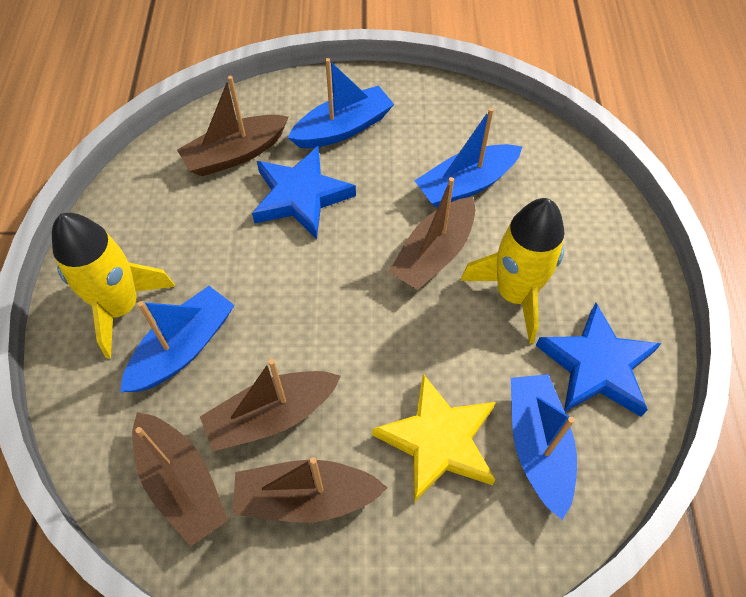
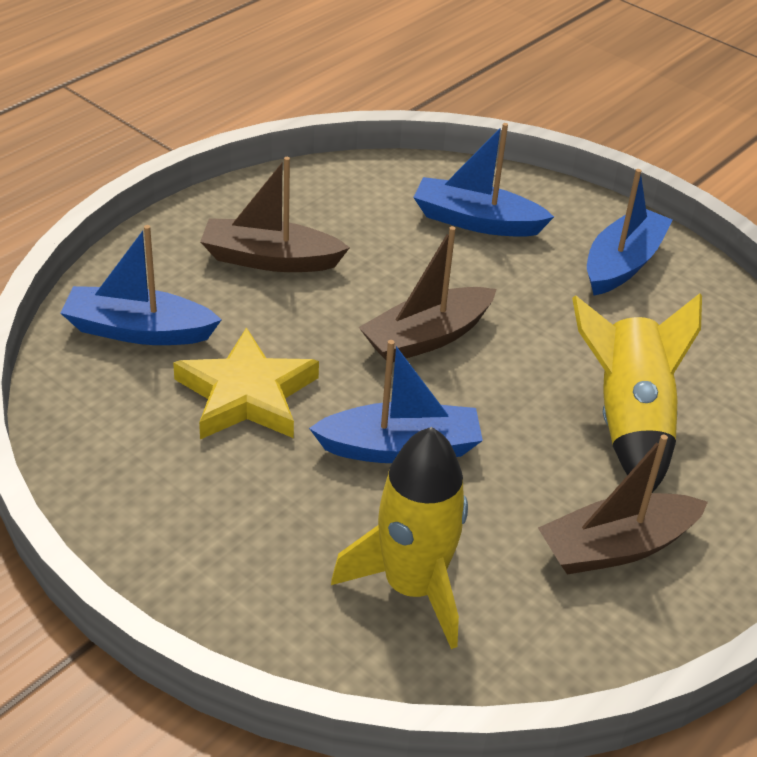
blue star: 2 -> 0
brown boat: 5 -> 3

